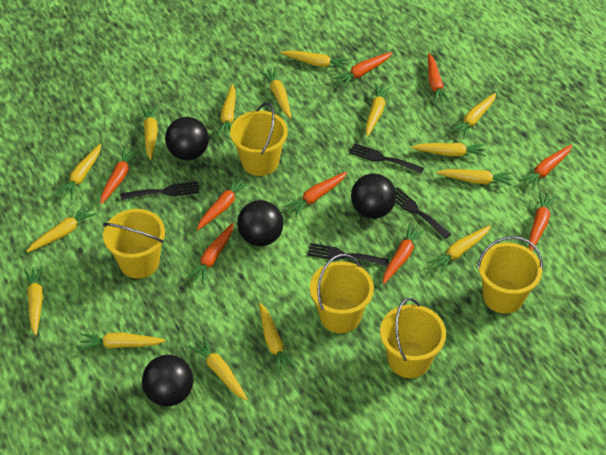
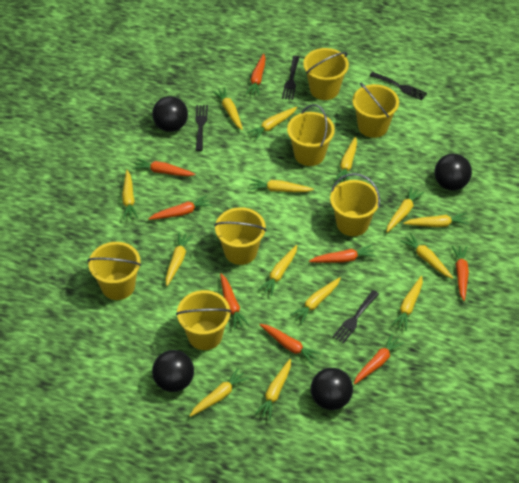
orange carrot: 9 -> 8
yellow bucket: 5 -> 7
yellow carrot: 15 -> 14

